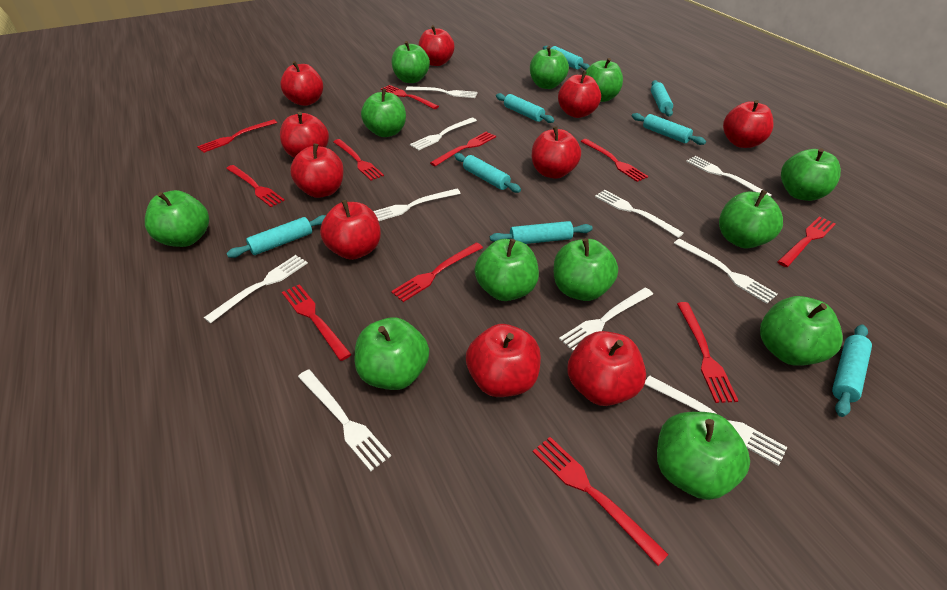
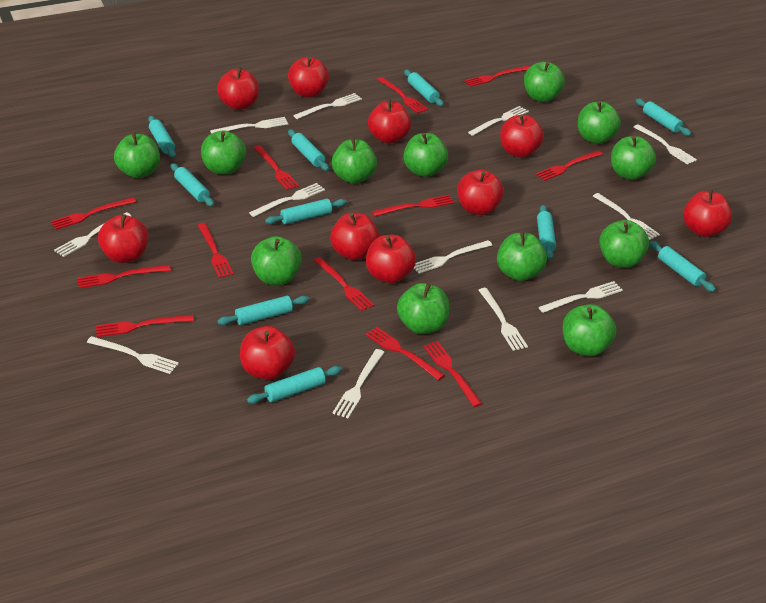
red fork: 11 -> 12
turquoise rolling pin: 8 -> 10
white fork: 10 -> 12

